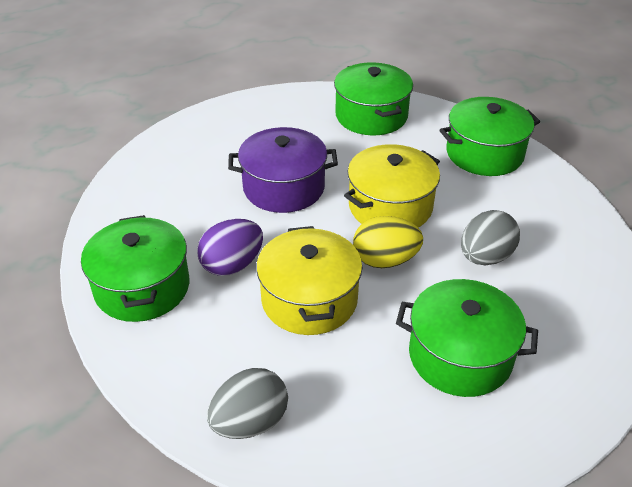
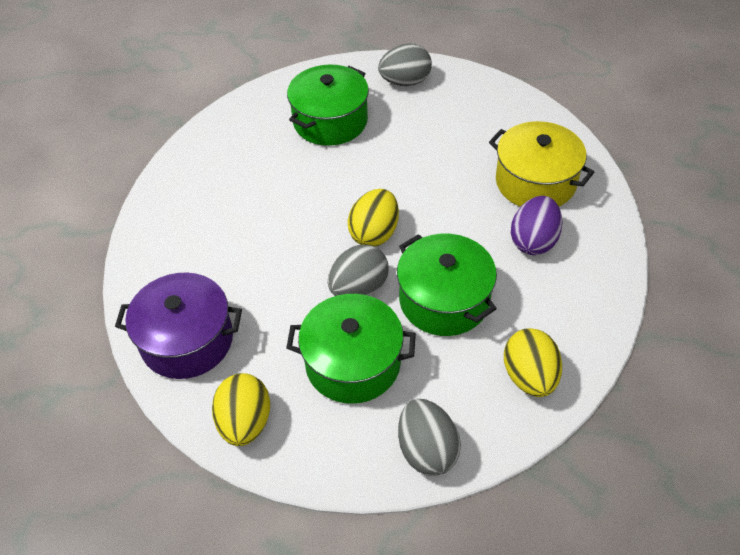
green pot: 4 -> 3
grey egg: 2 -> 3
yellow egg: 1 -> 3
yellow pot: 2 -> 1

